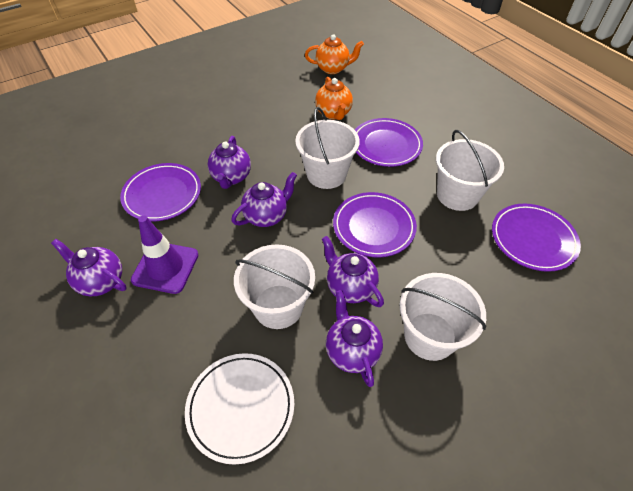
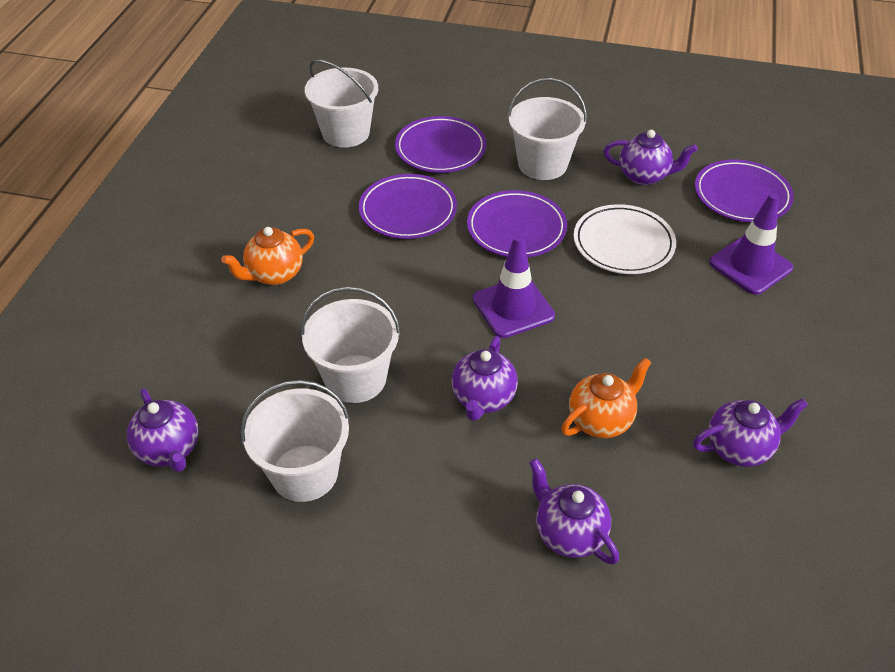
purple traffic cone: 1 -> 2

